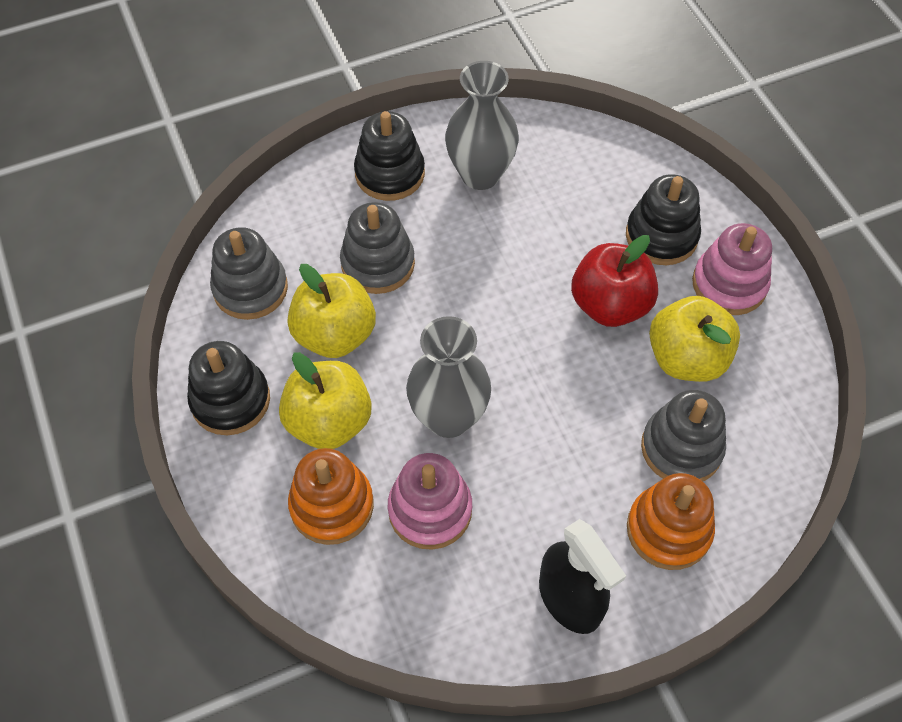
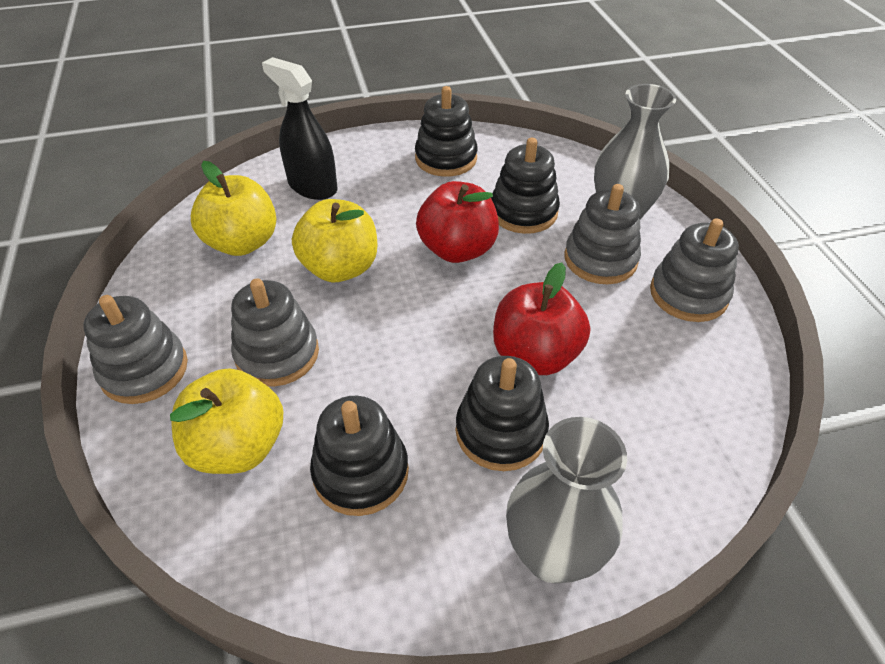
black stacking toy: 3 -> 4
grey stacking toy: 3 -> 4
orange stacking toy: 2 -> 0
pink stacking toy: 2 -> 0
red apple: 1 -> 2

